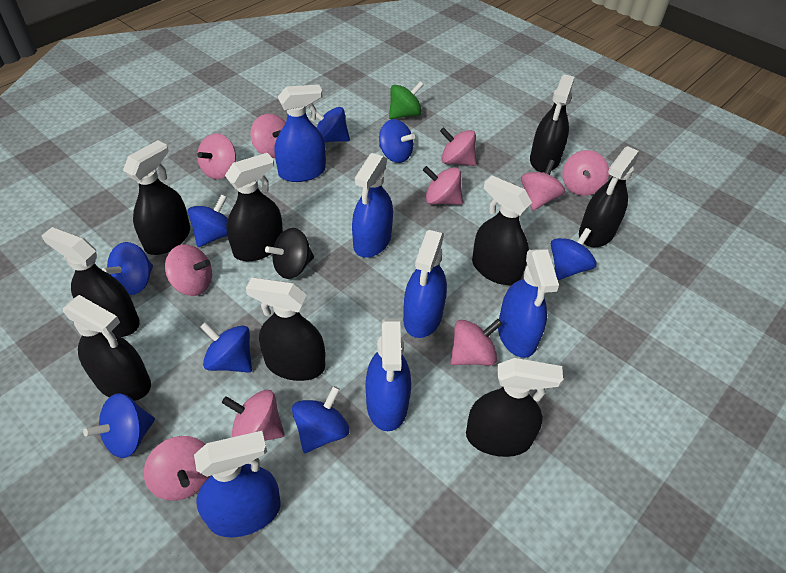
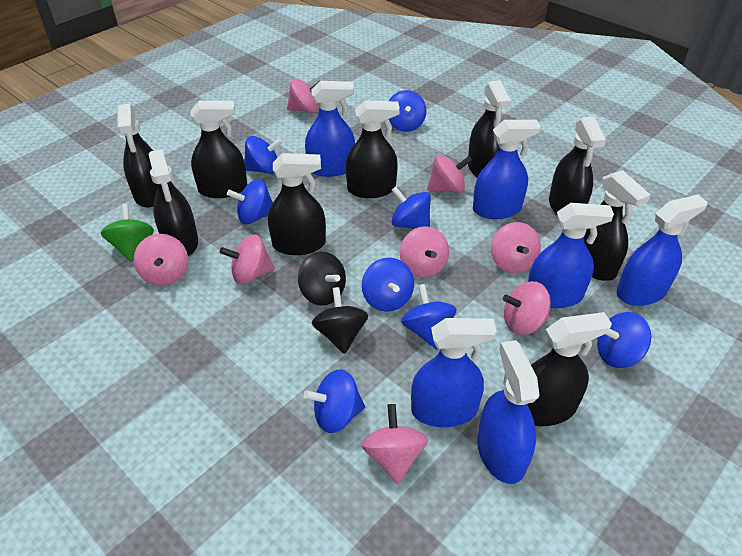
black spinning top: 1 -> 2
pink spinning top: 10 -> 8

